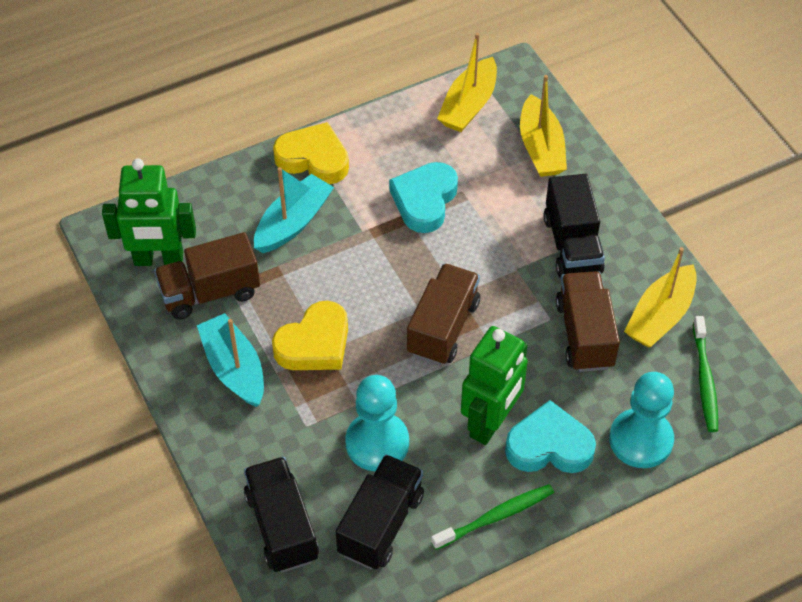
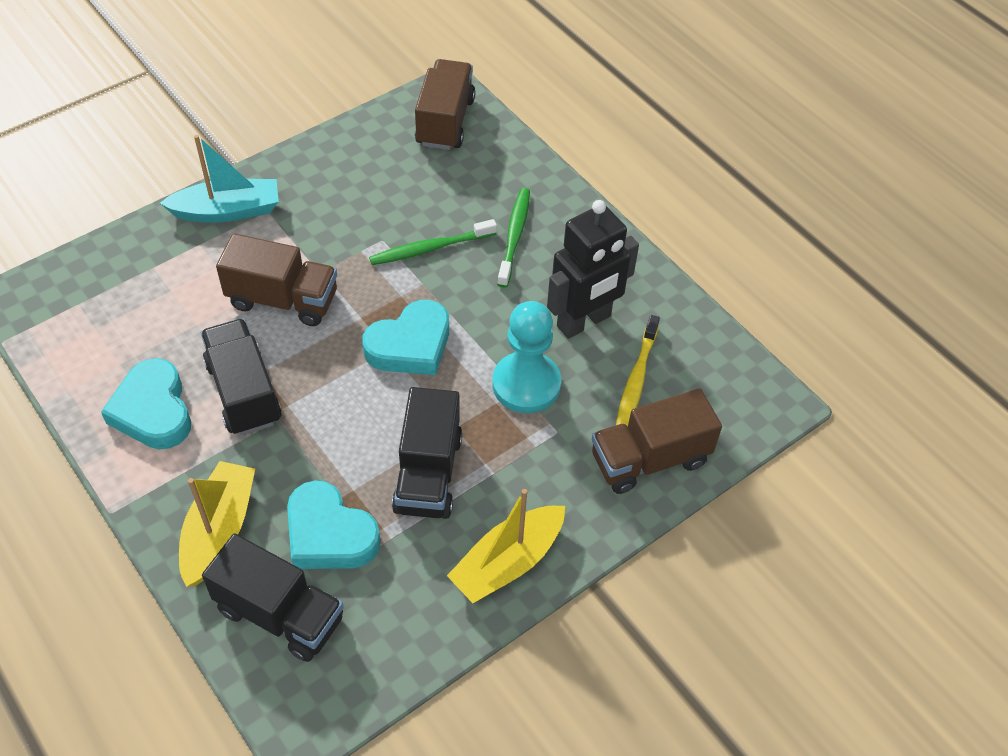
black robot: 0 -> 1
green robot: 2 -> 0
turquoise boat: 2 -> 1
turquoise heart: 2 -> 3
turquoise pawn: 2 -> 1
yellow boat: 3 -> 2
yellow heart: 2 -> 0
yellow toothbrush: 0 -> 1

